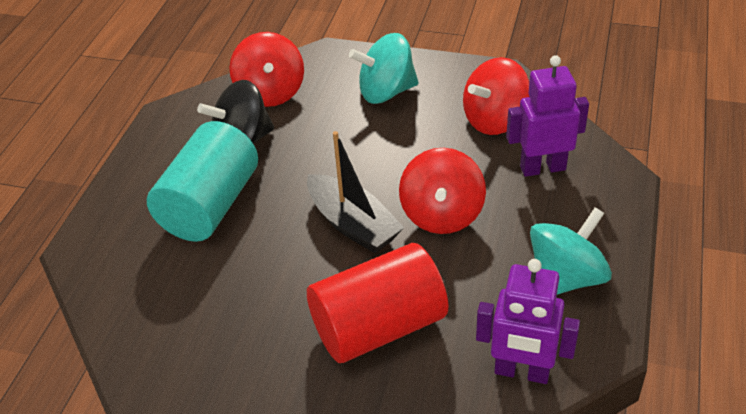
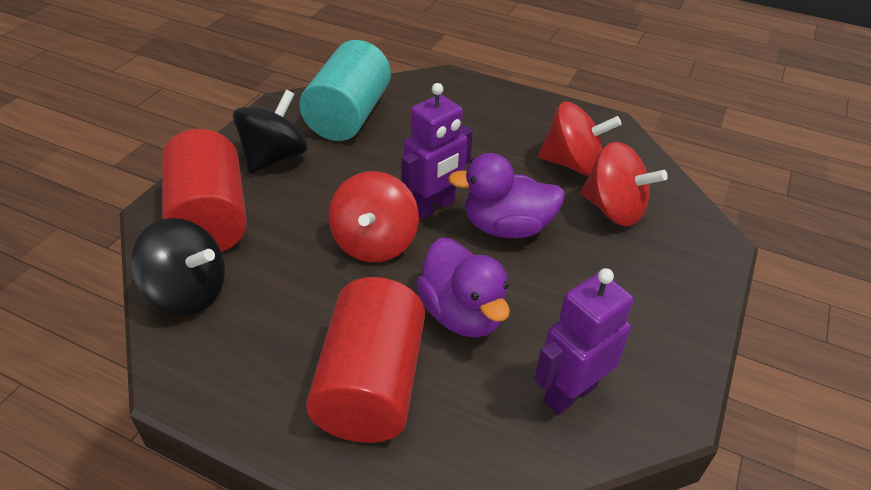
black boat: 1 -> 0
black spinning top: 1 -> 2
purple duck: 0 -> 2
red cylinder: 1 -> 2
turquoise spinning top: 2 -> 0

